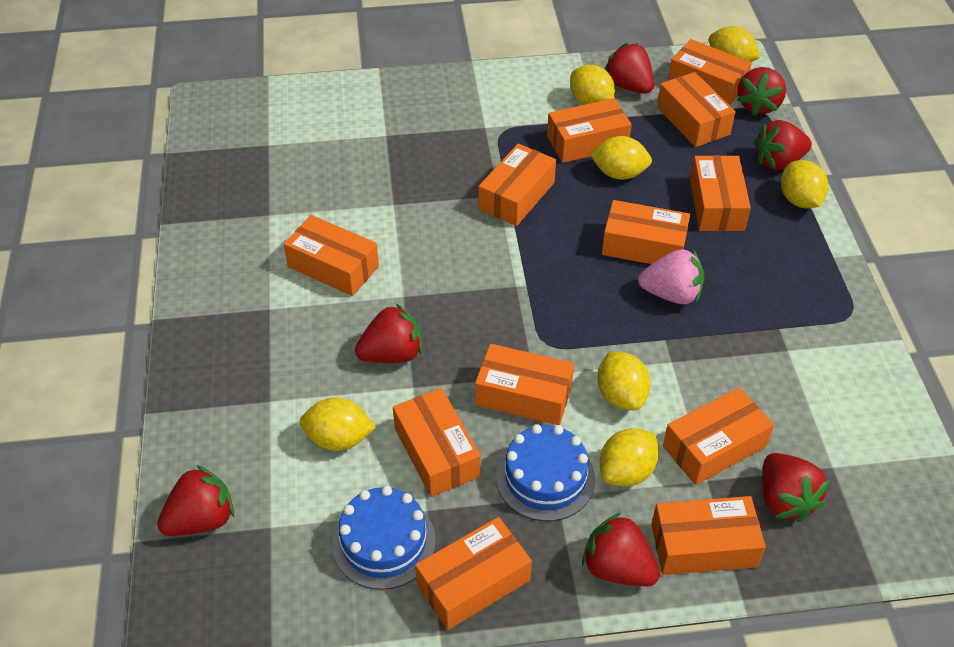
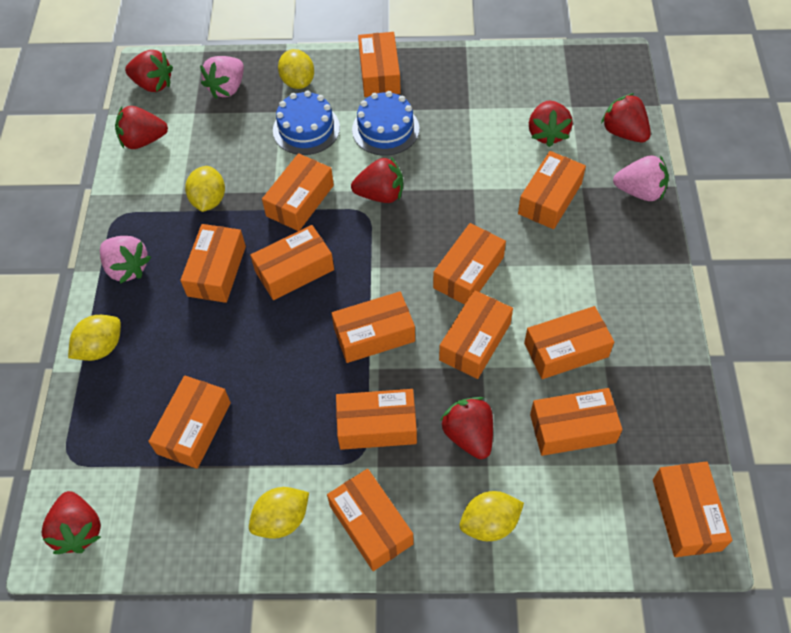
orange box: 12 -> 14
pink strawberry: 1 -> 3
yellow lemon: 7 -> 5

